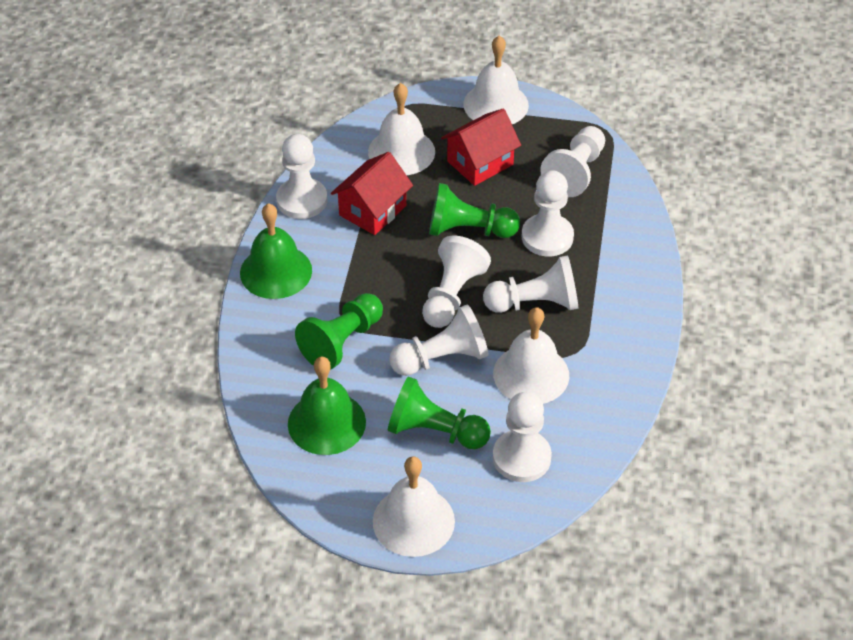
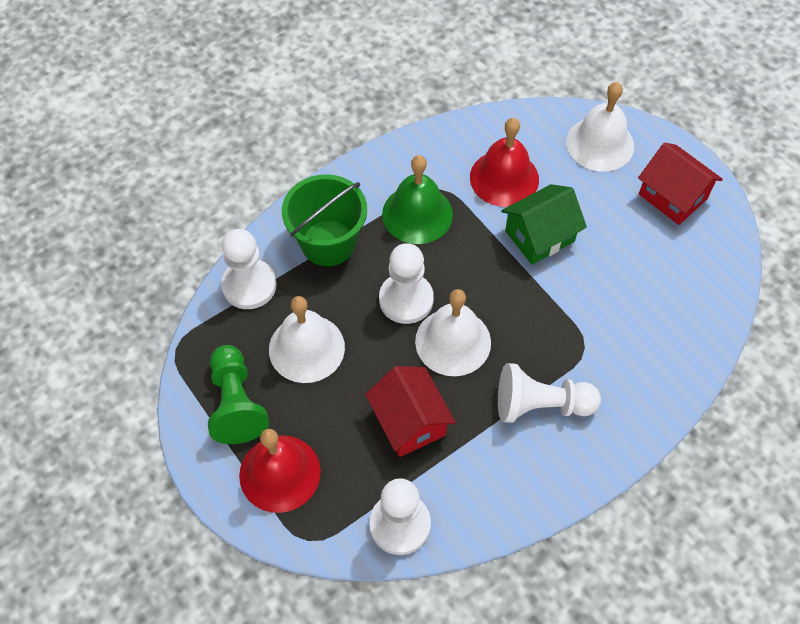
green bell: 2 -> 1
green bucket: 0 -> 1
green house: 0 -> 1
green pawn: 3 -> 1
red bell: 0 -> 2
white bell: 4 -> 3
white pawn: 7 -> 4

